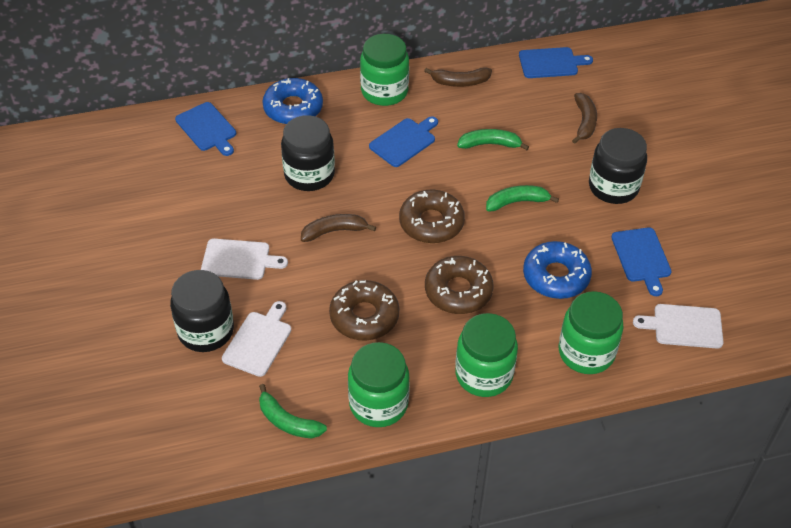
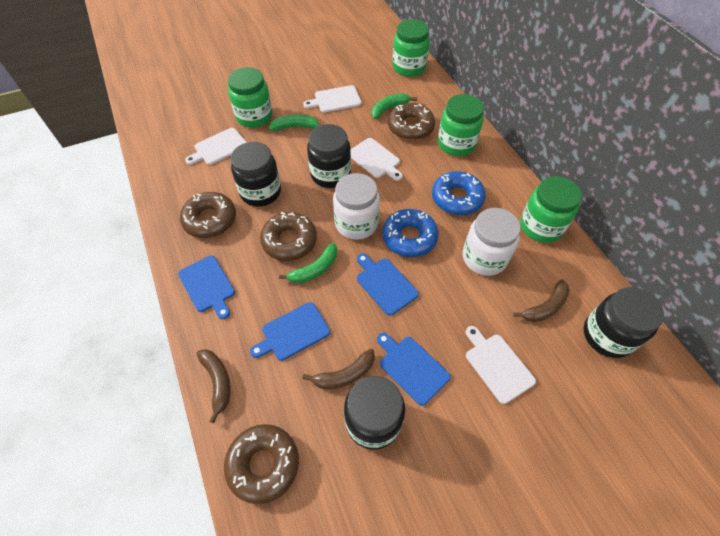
black jar: 3 -> 4
brown donut: 3 -> 4
white cutting board: 3 -> 4
white jar: 0 -> 2

